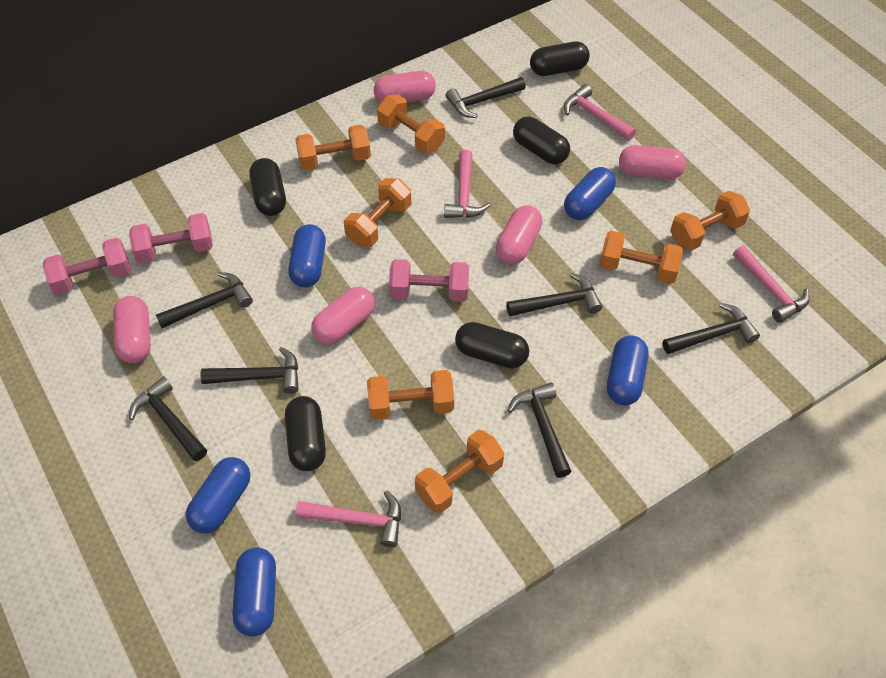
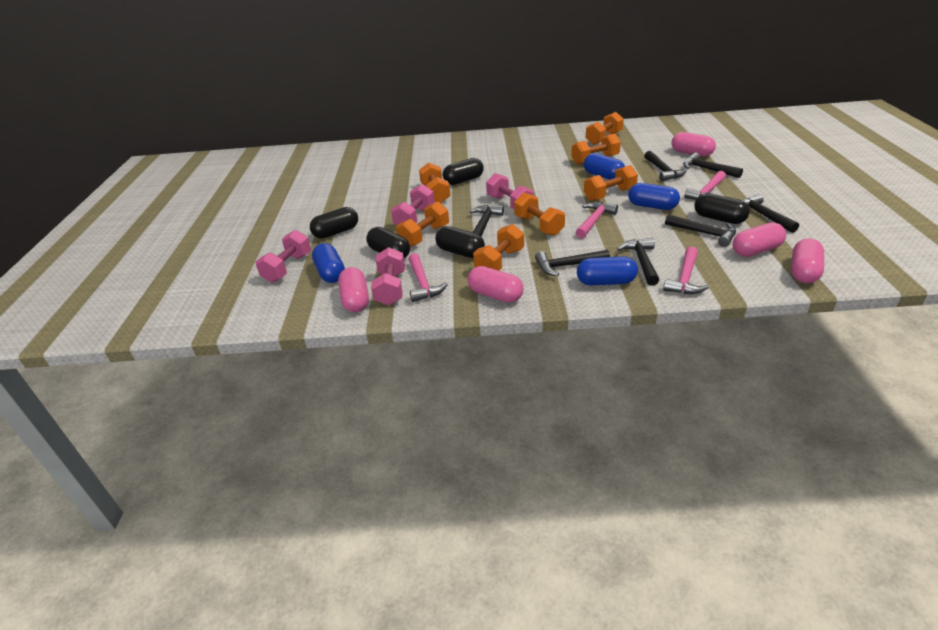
blue capsule: 5 -> 4
pink dumbbell: 3 -> 4

